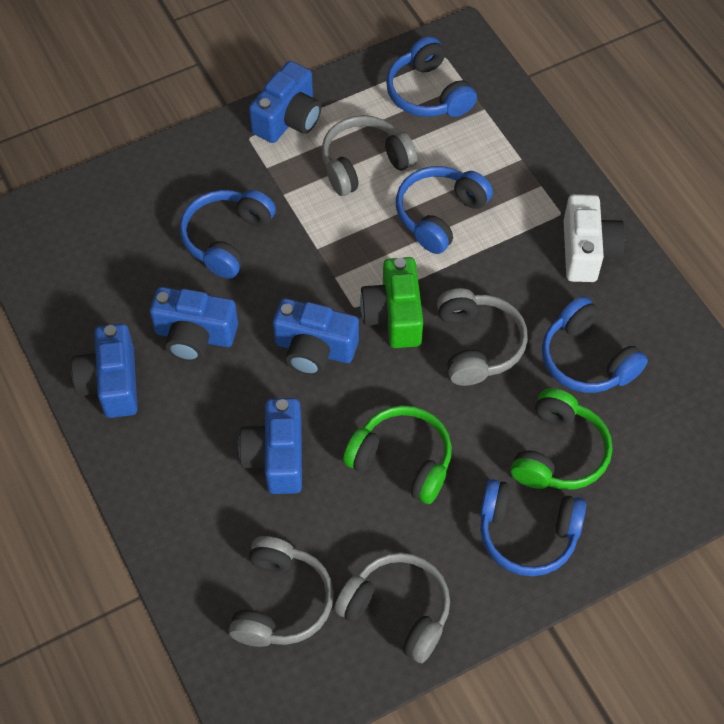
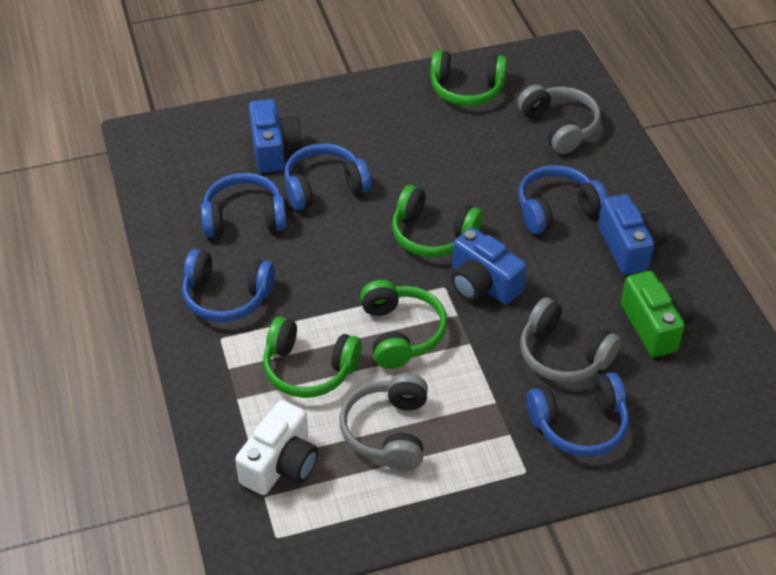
blue camera: 5 -> 3
green headphones: 2 -> 4
grey headphones: 4 -> 3

